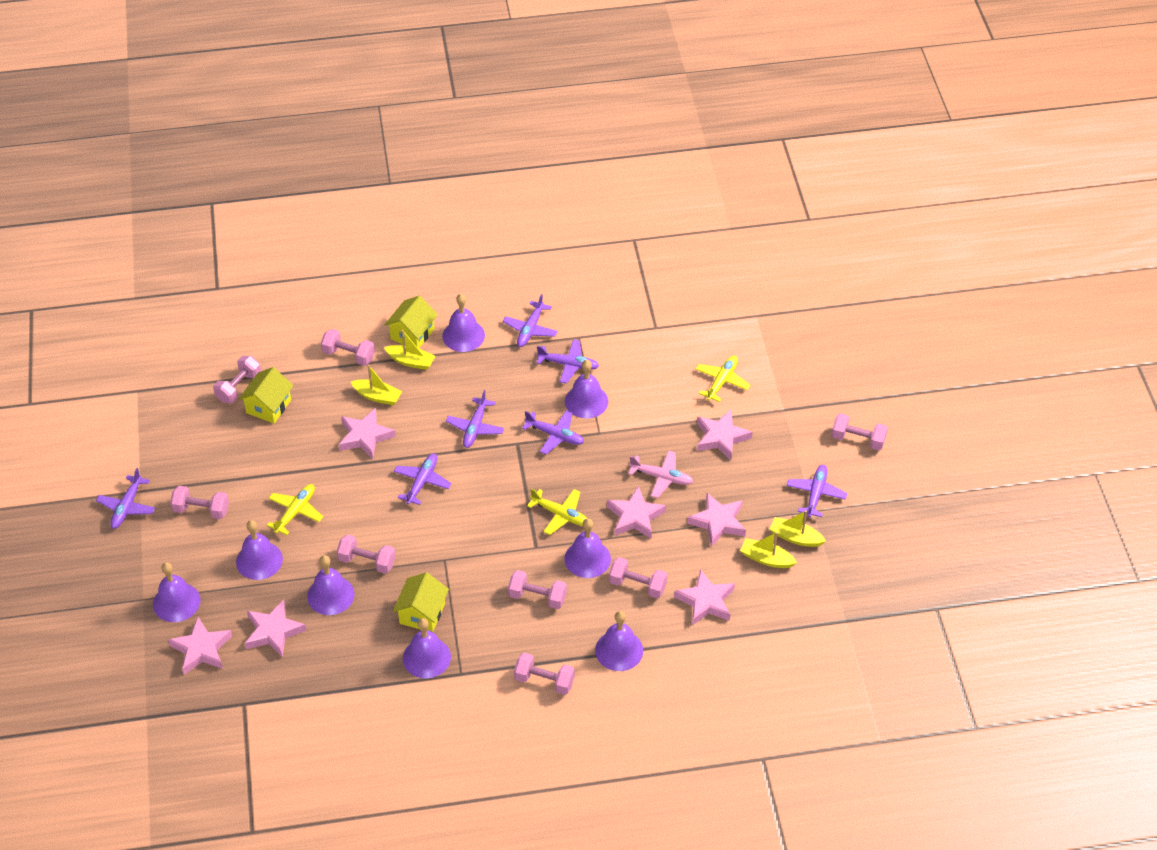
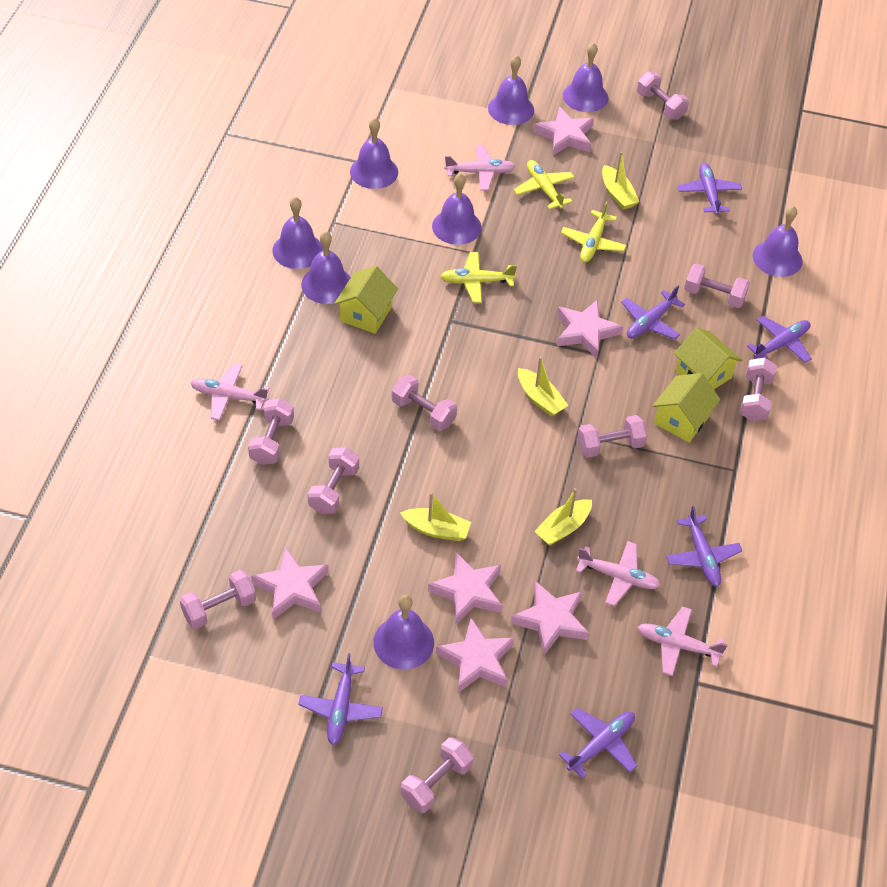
pink dumbbell: 8 -> 9
pink plane: 1 -> 4
pink star: 7 -> 6
purple plane: 7 -> 6

